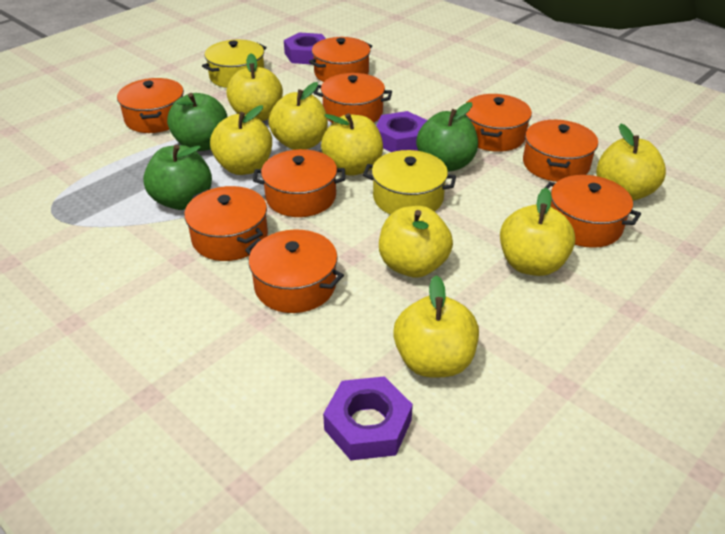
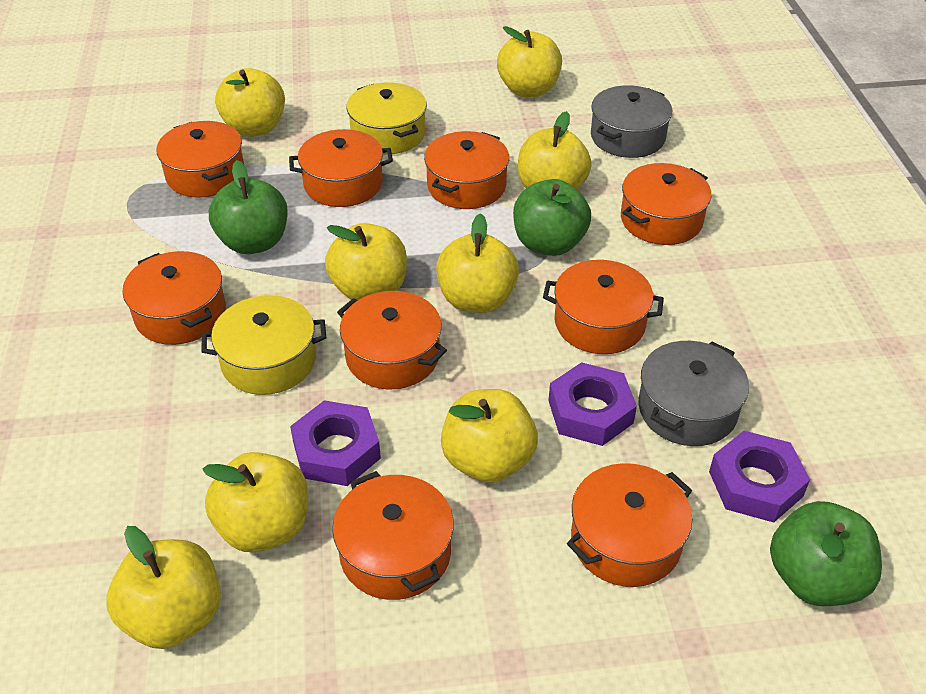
grey pot: 0 -> 2

